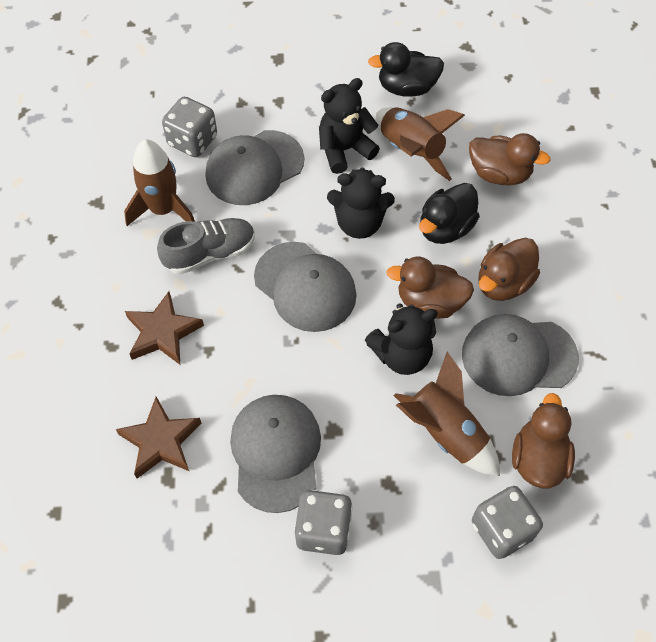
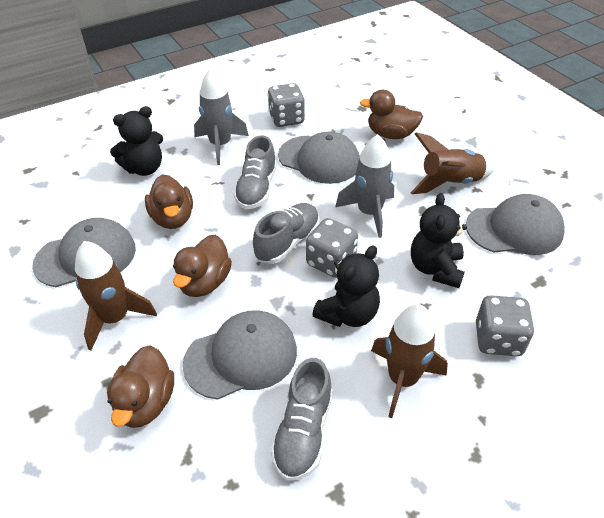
black duck: 2 -> 0
brown star: 2 -> 0
grey rocket: 0 -> 2
grey shoe: 1 -> 3

